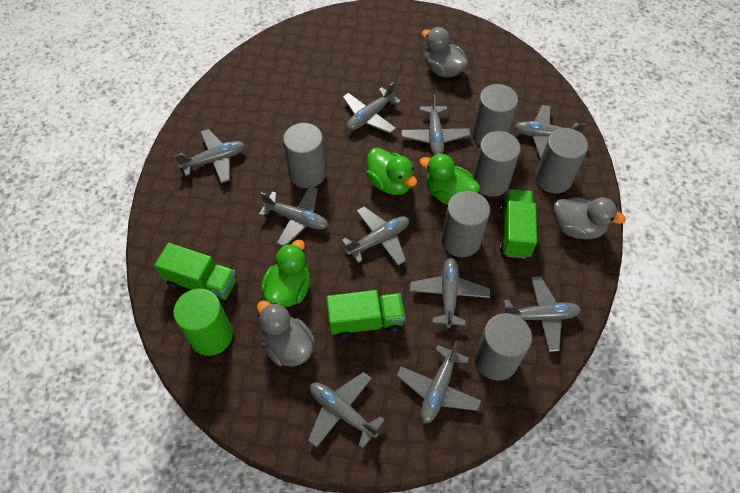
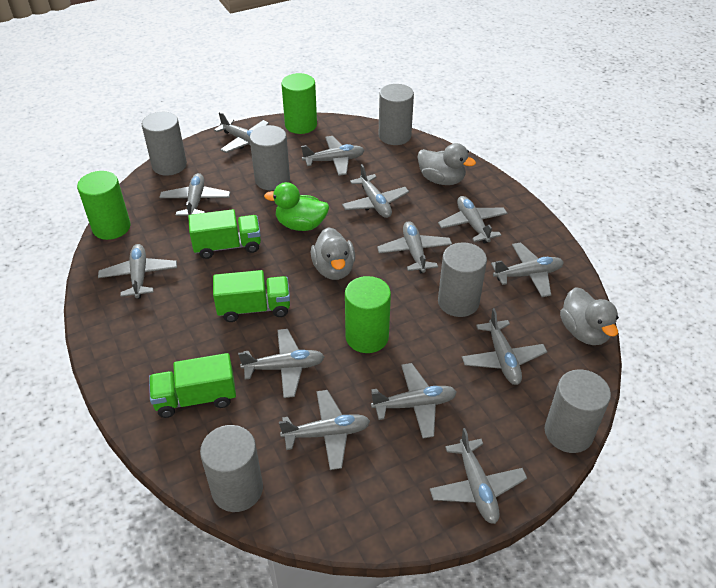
green cylinder: 1 -> 3
green duck: 3 -> 1
grey plane: 10 -> 13

